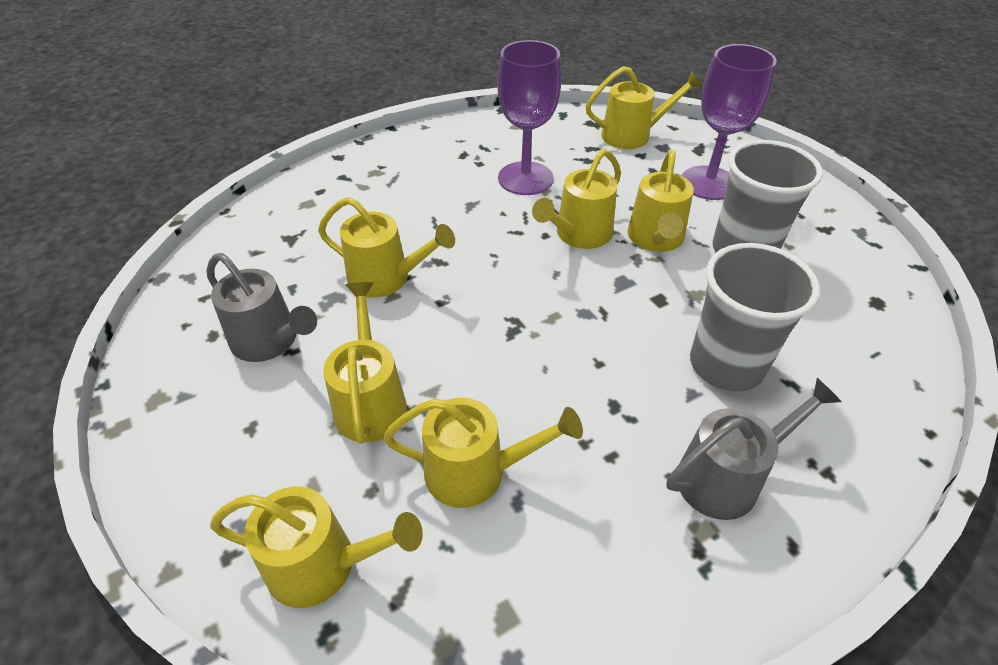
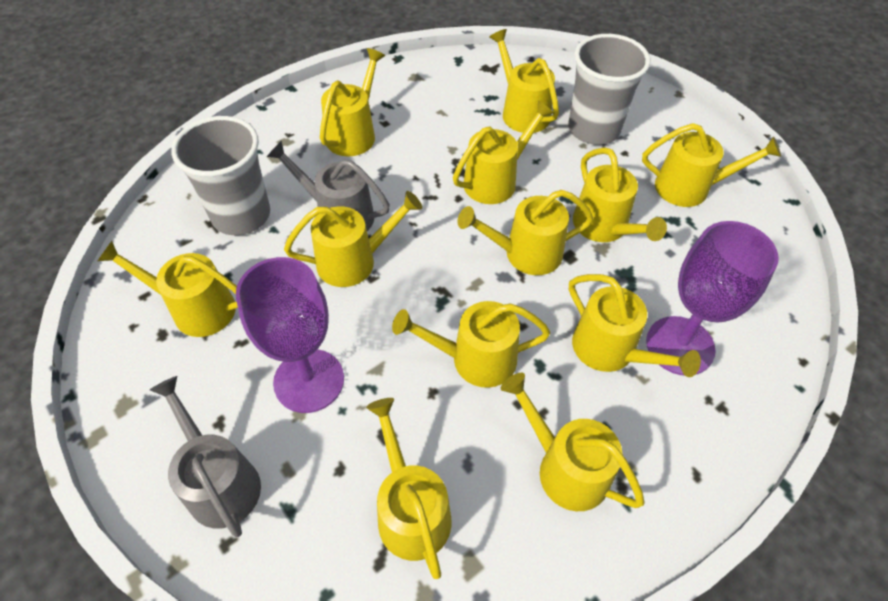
yellow watering can: 7 -> 12

